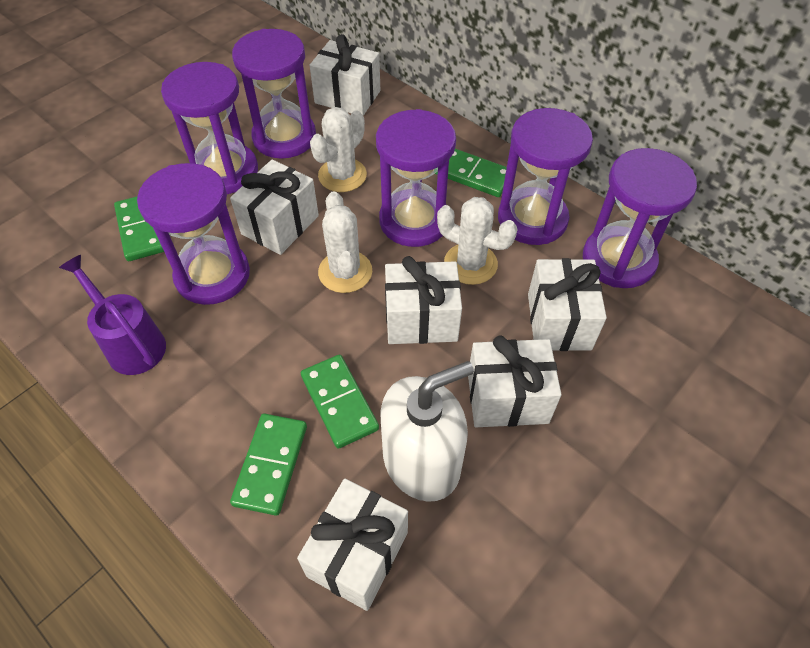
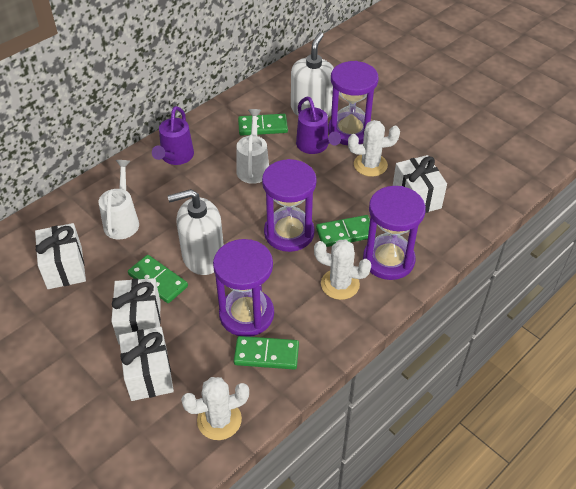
purple hourglass: 6 -> 4
purple watering can: 1 -> 2
white gift: 6 -> 4
white soap dispenser: 1 -> 2
white watering can: 0 -> 2

